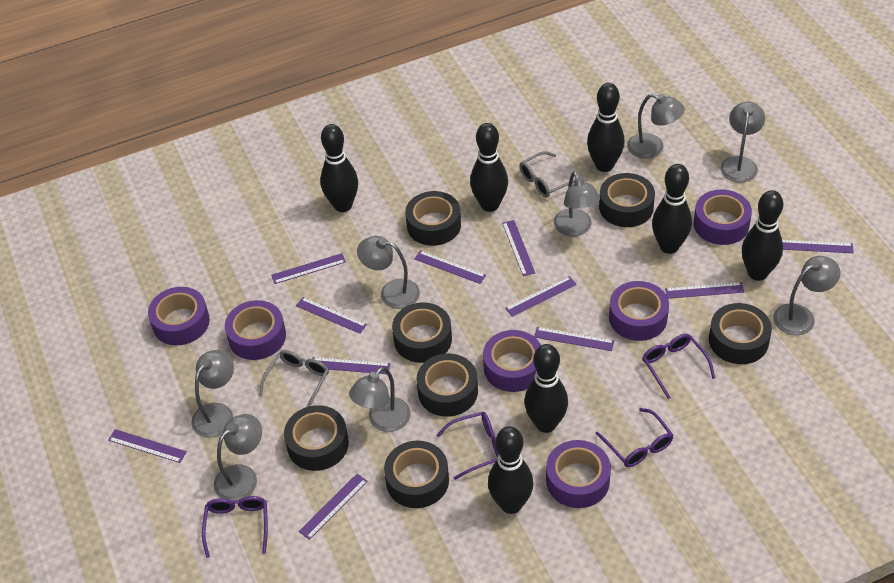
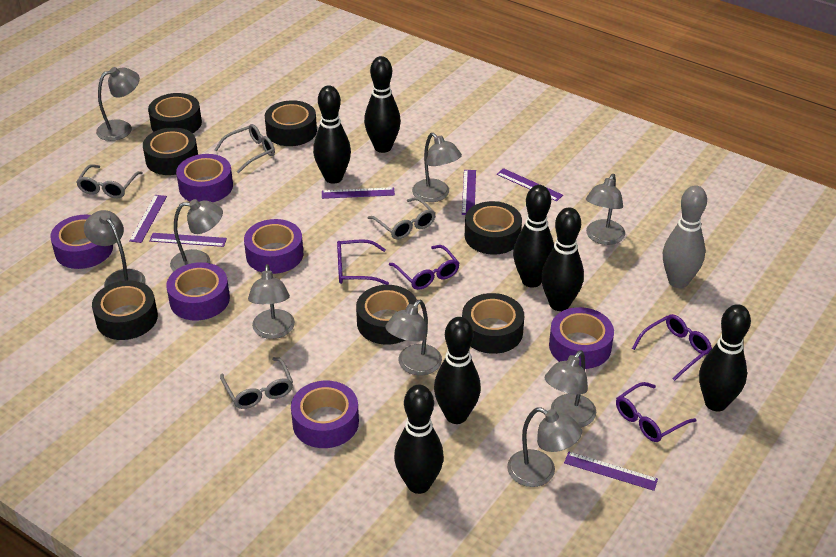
grey bowling pin: 0 -> 1
grey glasses: 2 -> 4
grey lamp: 8 -> 9
purple ruler: 11 -> 6

